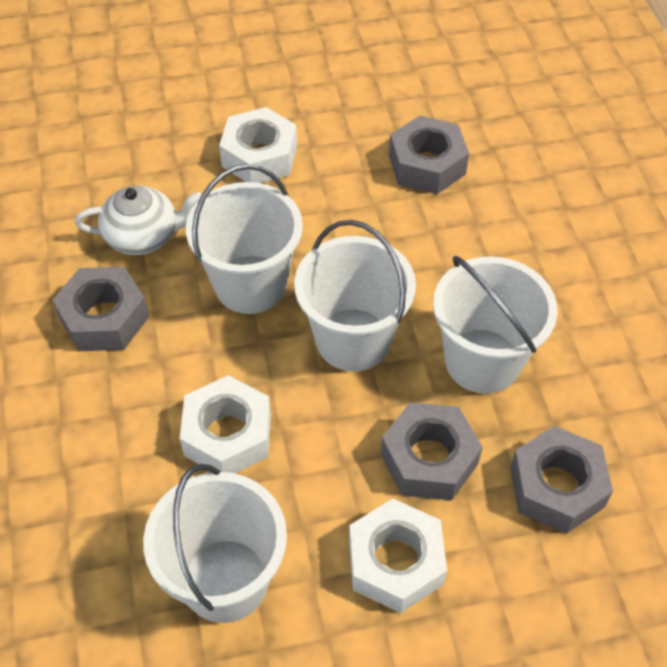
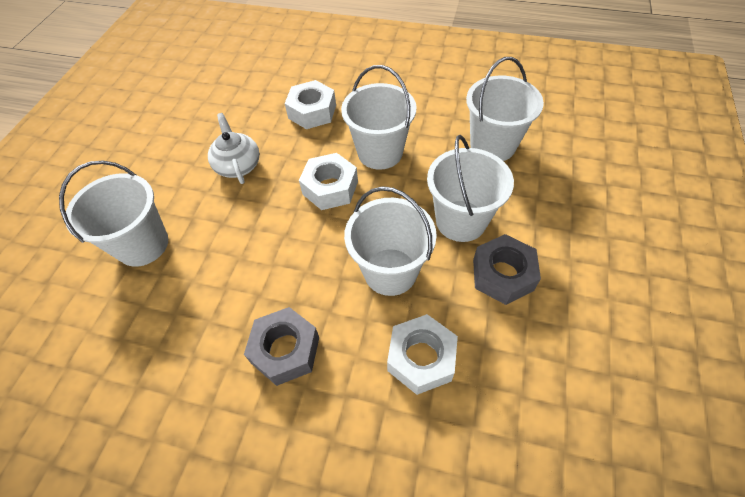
grey nut: 4 -> 2
white bucket: 4 -> 5

